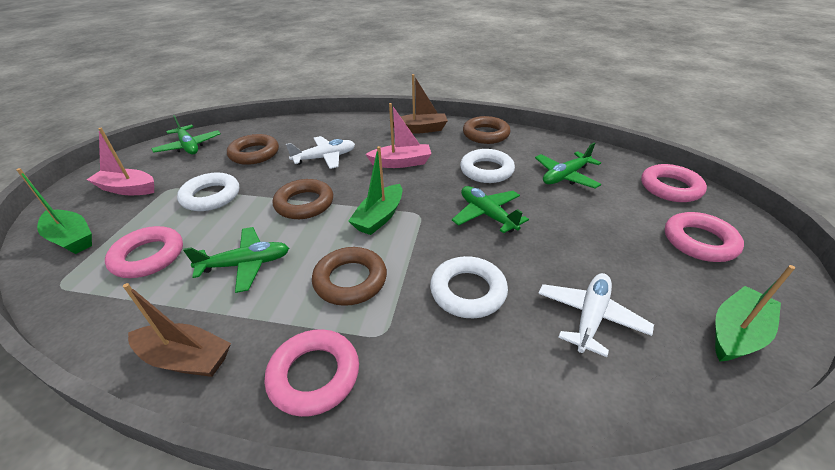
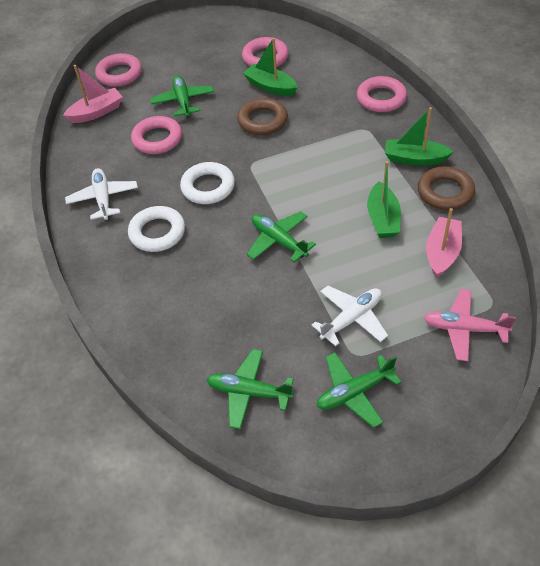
brown boat: 2 -> 0
brown ring: 4 -> 2
pink plane: 0 -> 1
white ring: 3 -> 2

